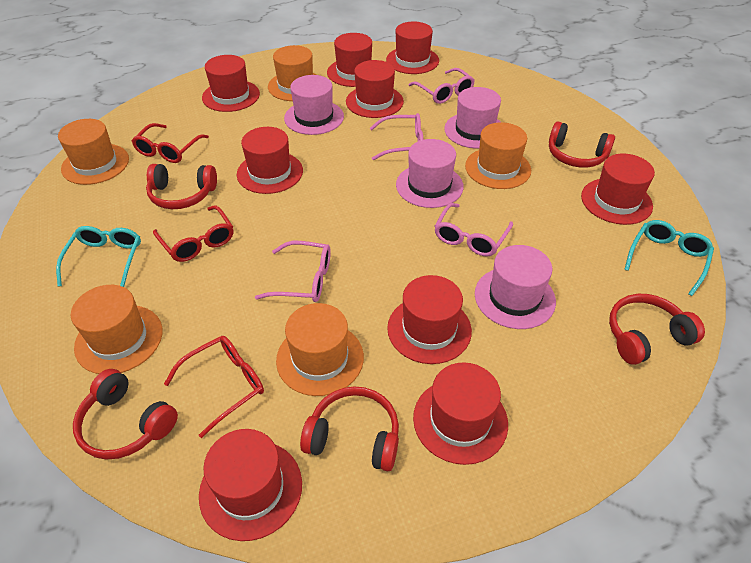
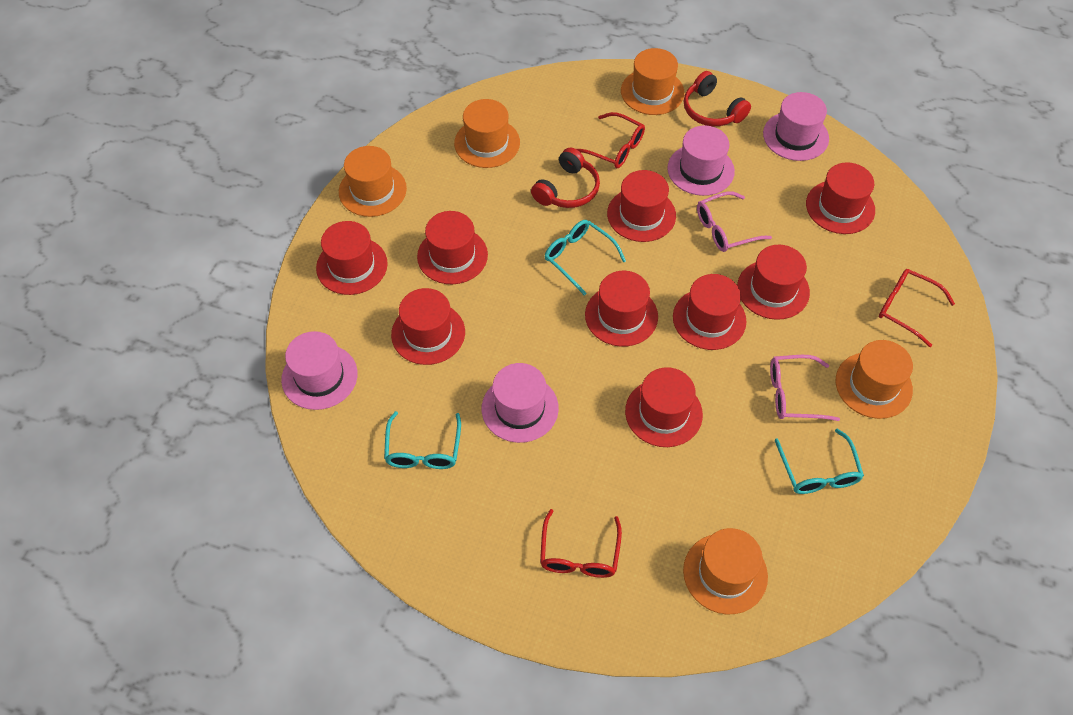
pink glasses: 4 -> 2
red headphones: 5 -> 2
turquoise glasses: 2 -> 3

